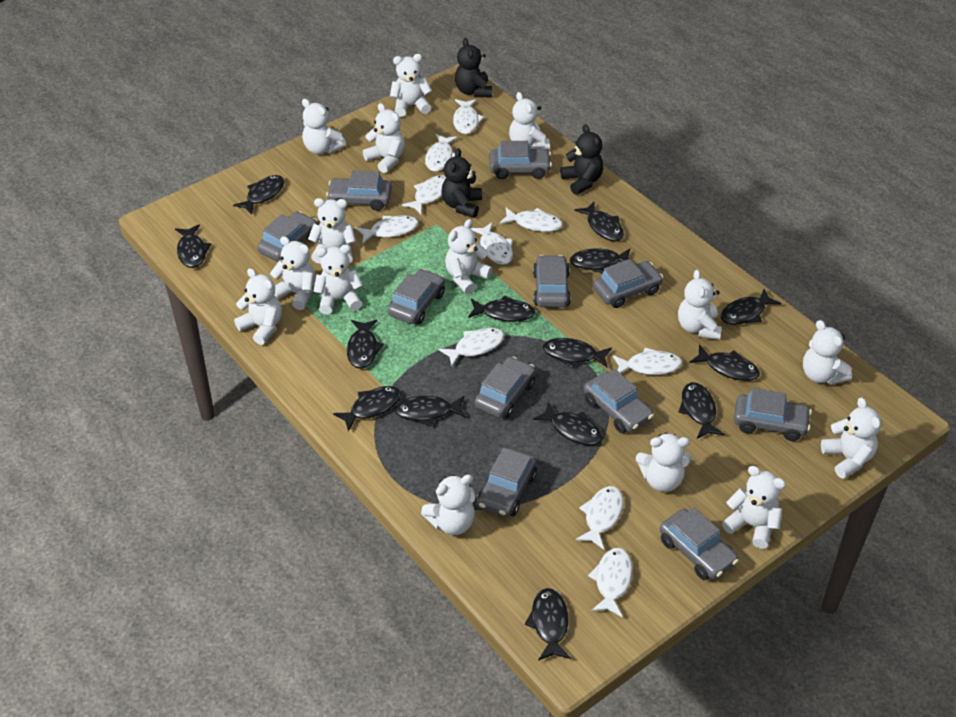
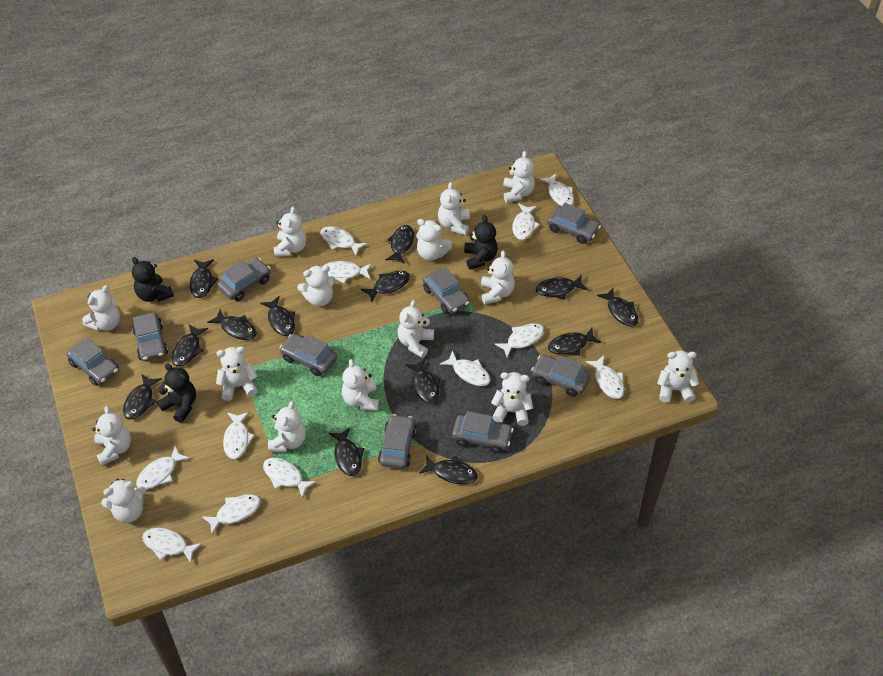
black fish: 14 -> 13
grey car: 11 -> 9
white fish: 10 -> 12

